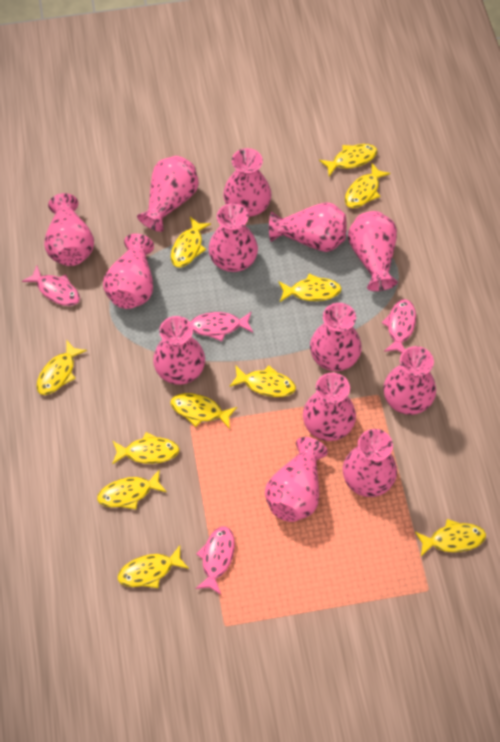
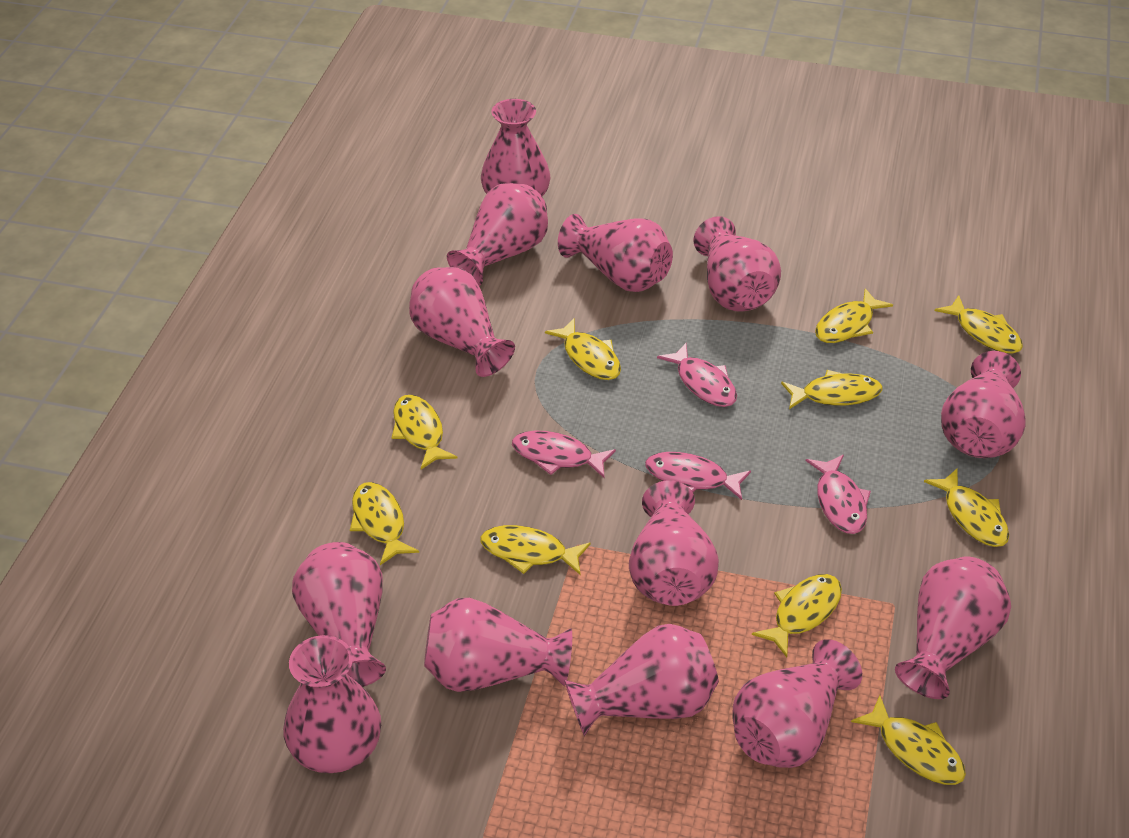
yellow fish: 11 -> 10

